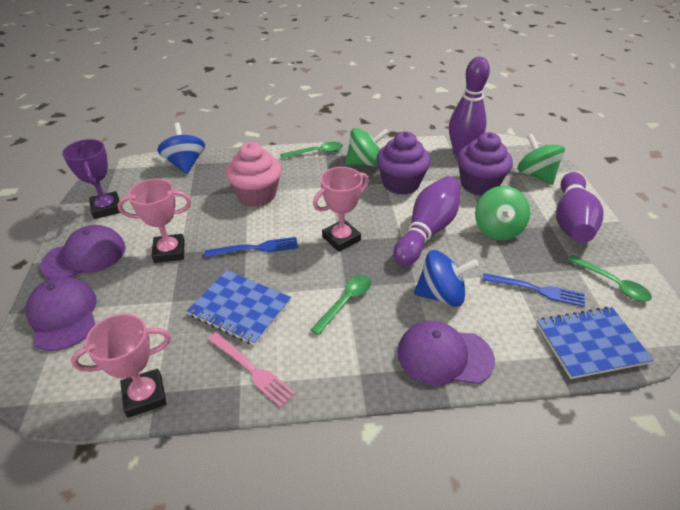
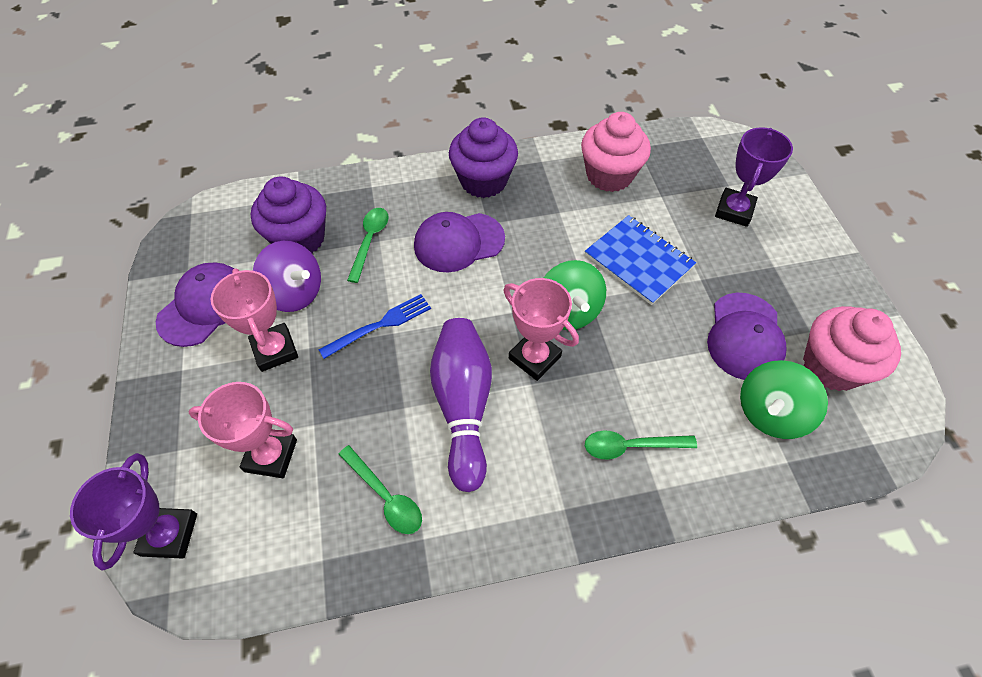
blue fork: 2 -> 1
blue notebook: 2 -> 1
blue spinning top: 2 -> 0
green spinning top: 3 -> 2
pink cupcake: 1 -> 2
pink fork: 1 -> 0
purple bowling pin: 3 -> 1
purple spinning top: 0 -> 1
purple trophy: 1 -> 2

